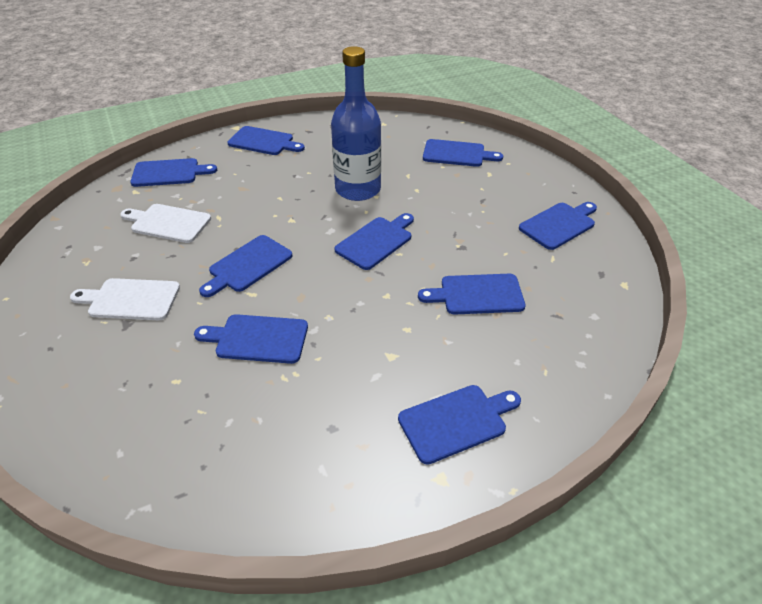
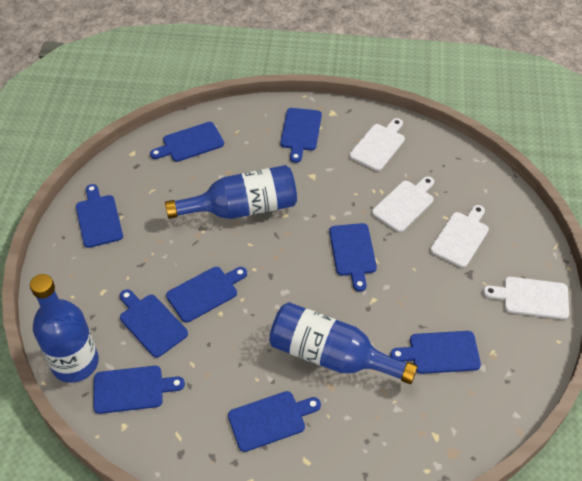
blue bottle: 1 -> 3
white cutting board: 2 -> 4

